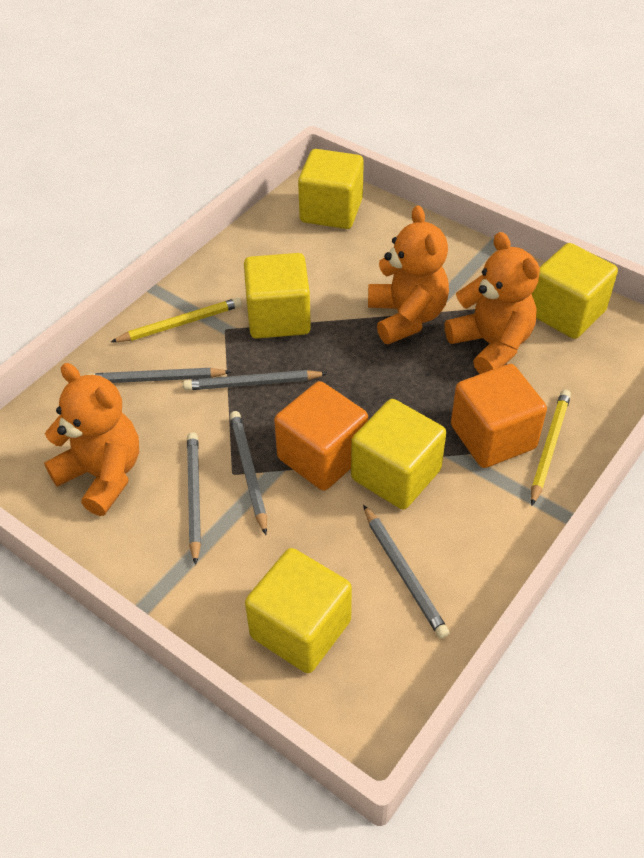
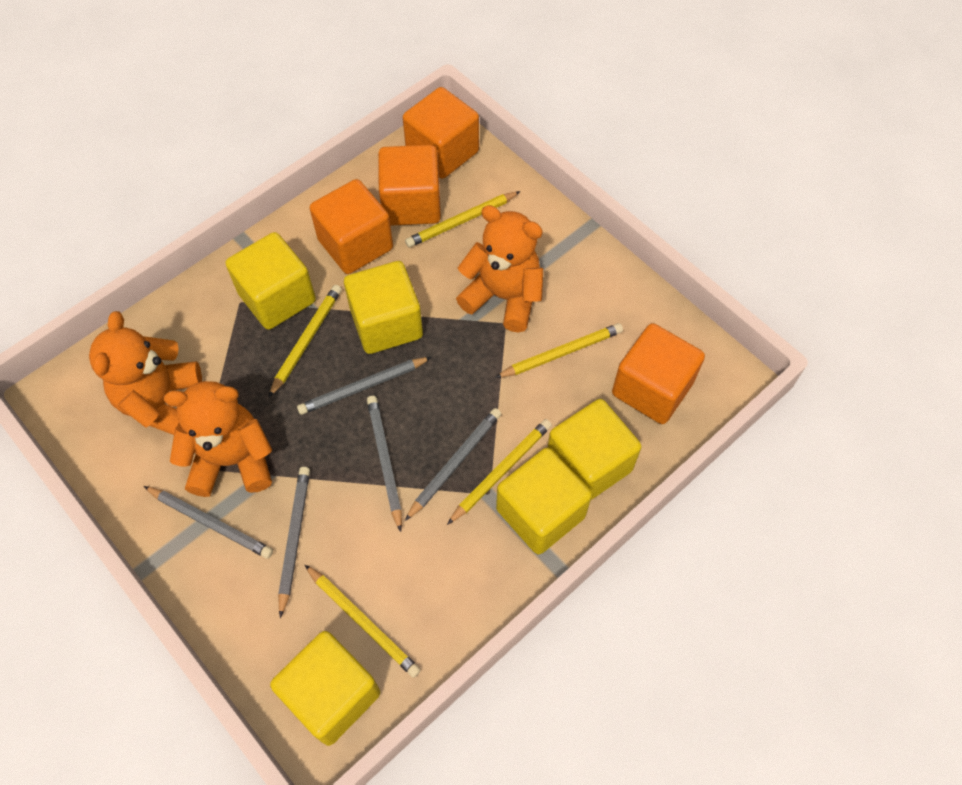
orange cube: 2 -> 4
yellow pencil: 2 -> 5

